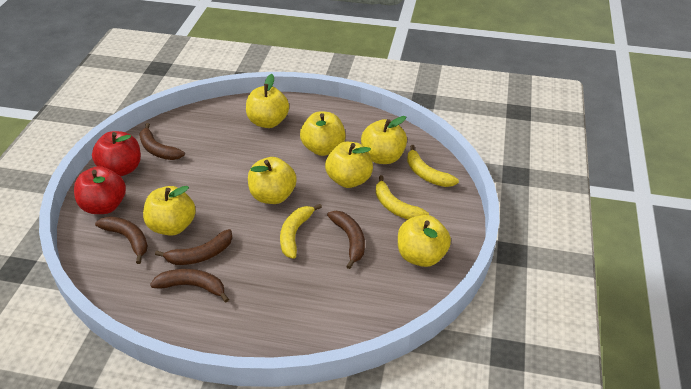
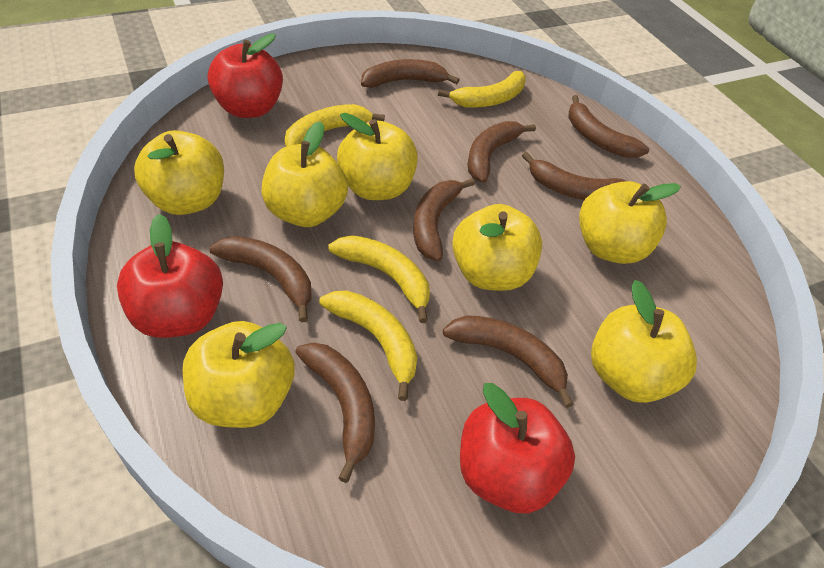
brown banana: 5 -> 8
red apple: 2 -> 3
yellow banana: 3 -> 4

